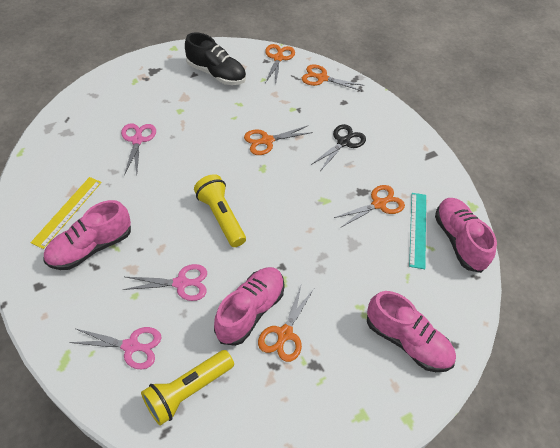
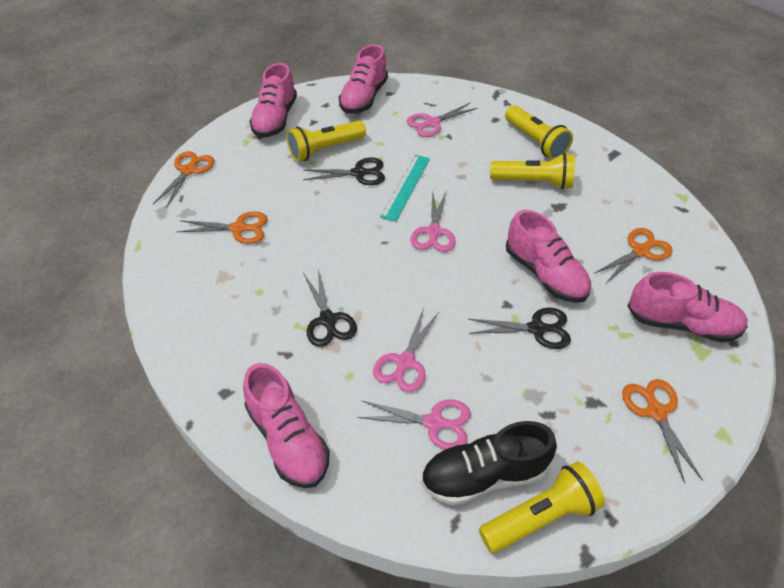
black scissors: 1 -> 3
orange scissors: 5 -> 4
pink scissors: 3 -> 4
pink shoe: 4 -> 5
yellow flashlight: 2 -> 4
yellow ruler: 1 -> 0

